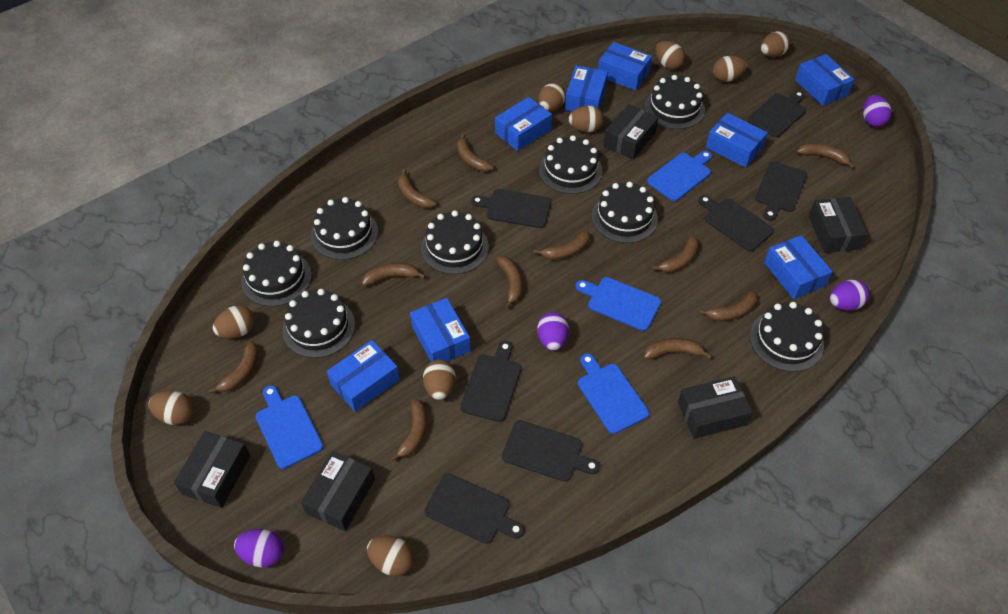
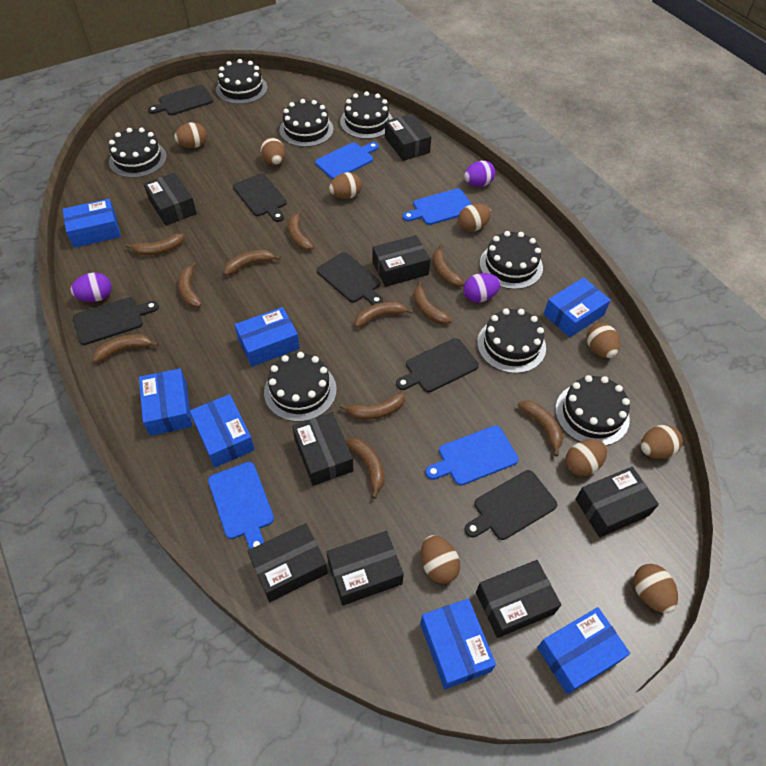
black box: 5 -> 8
black cutting board: 7 -> 6
blue box: 8 -> 7
purple egg: 4 -> 3

